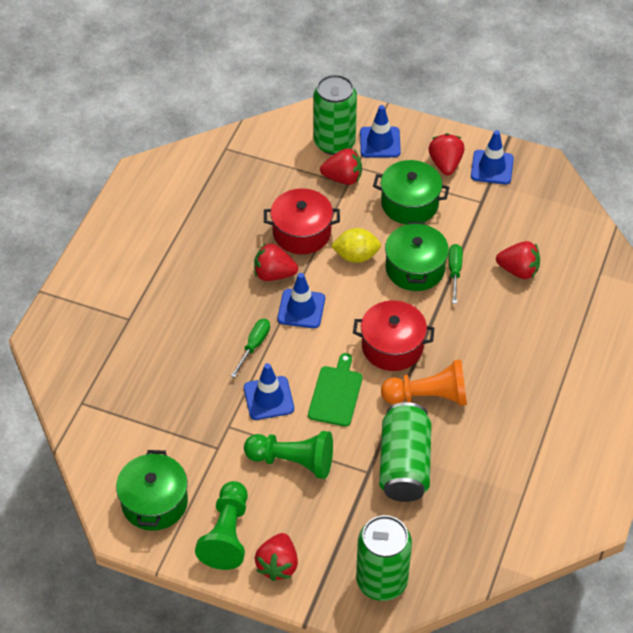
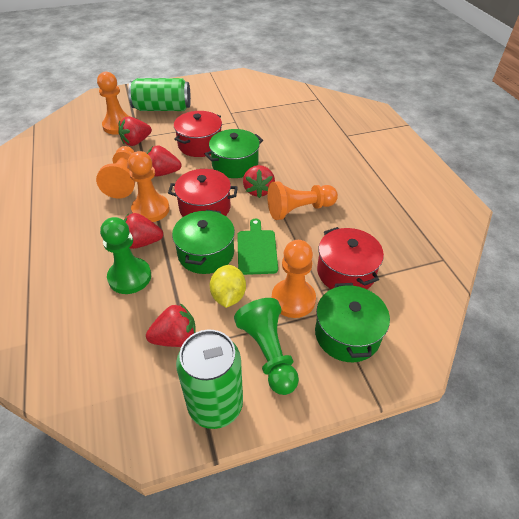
blue traffic cone: 4 -> 0
green can: 3 -> 2
green screwdriver: 2 -> 0
orange pawn: 1 -> 5
red pot: 2 -> 3

